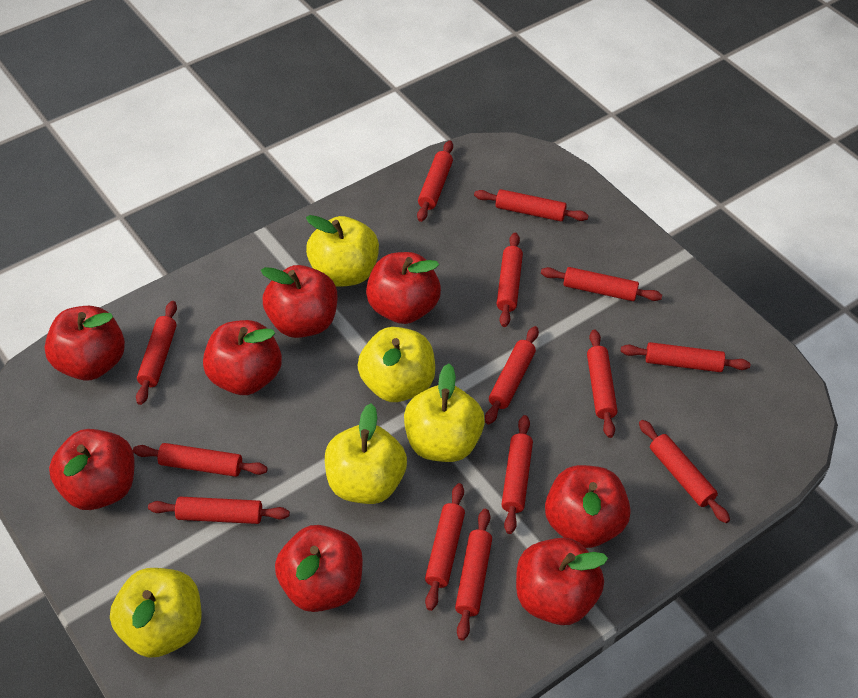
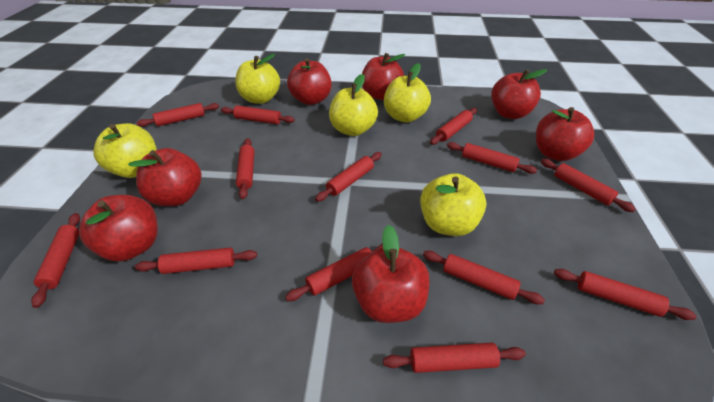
red apple: 8 -> 7
red rolling pin: 14 -> 13

